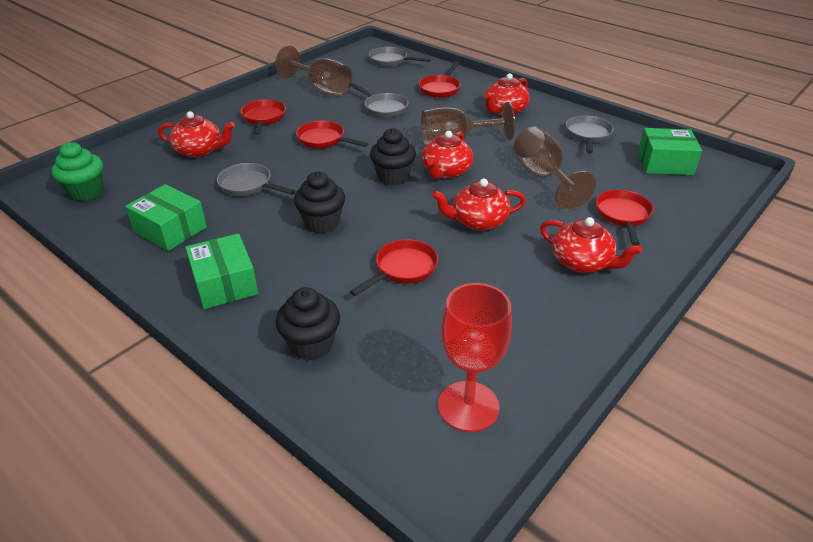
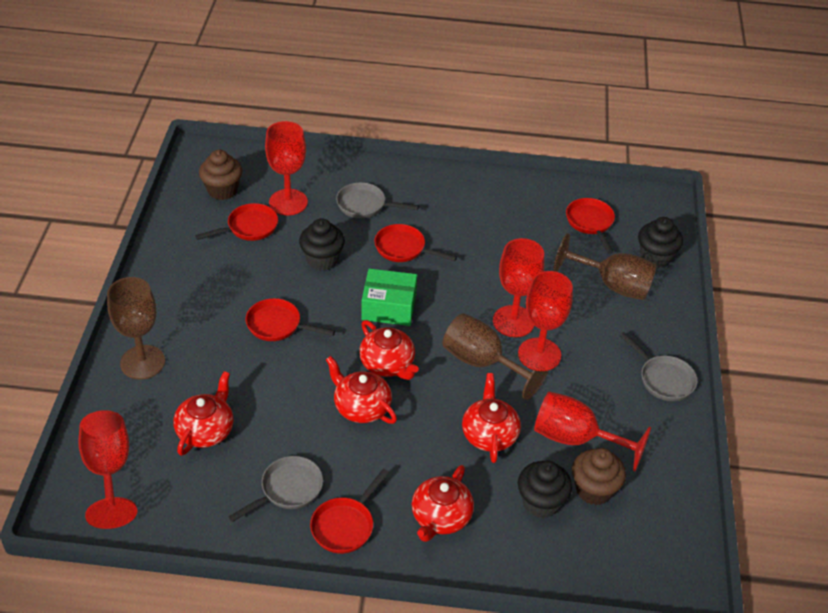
brown cupcake: 0 -> 2
green box: 3 -> 1
green cupcake: 1 -> 0
grey pan: 4 -> 3
red goblet: 1 -> 5

